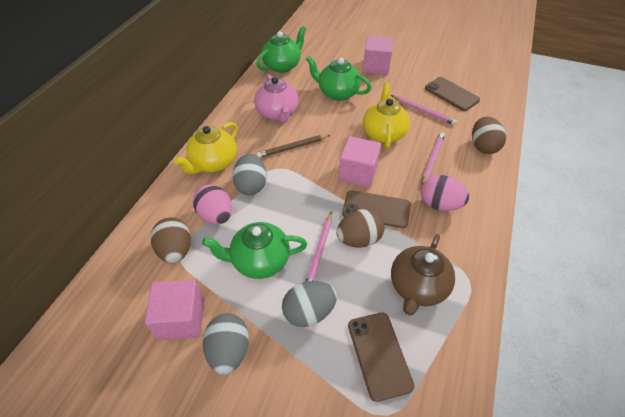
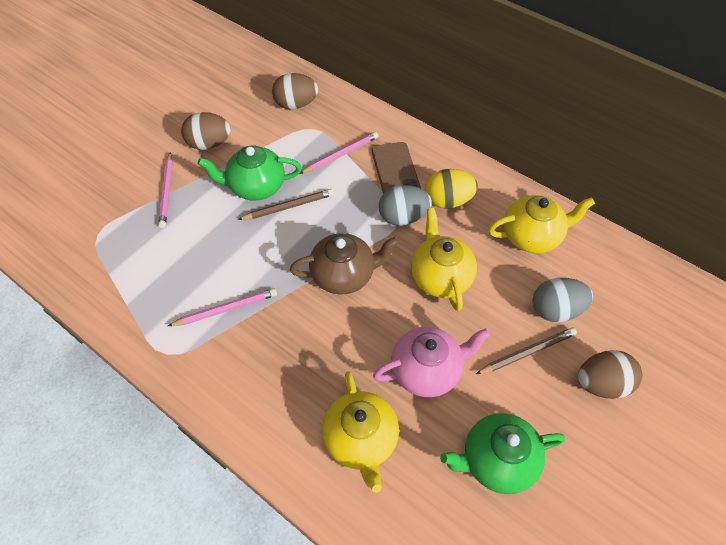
brown pencil: 1 -> 2
brown phone: 3 -> 1
green teapot: 3 -> 2
grey egg: 3 -> 2
pink cube: 3 -> 0
pink egg: 2 -> 0
yellow egg: 0 -> 1
yellow teapot: 2 -> 3

